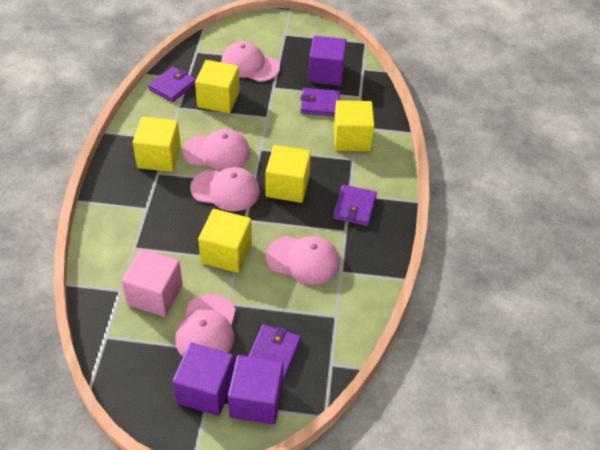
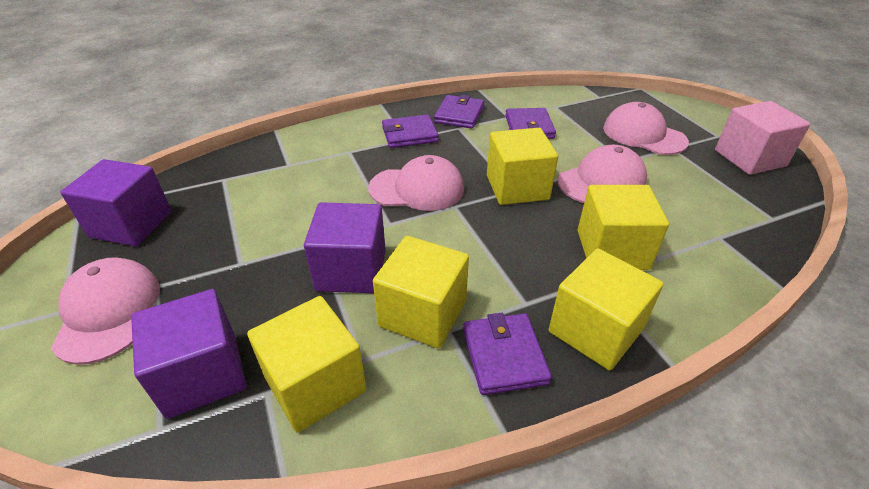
pink cap: 5 -> 4

